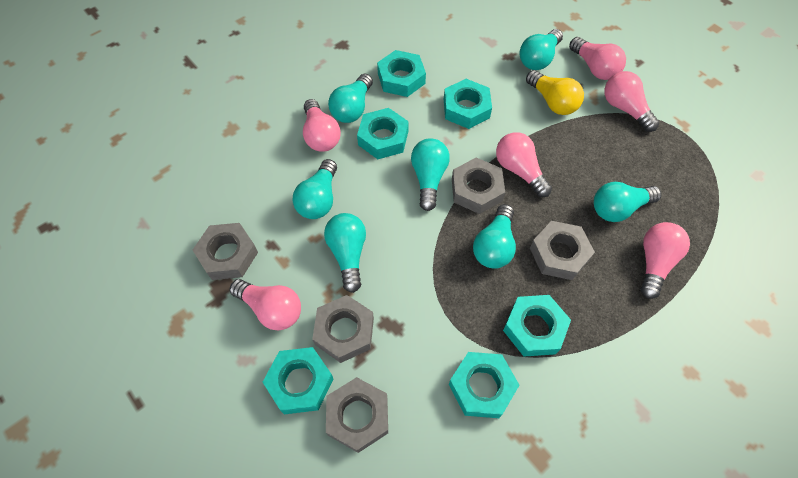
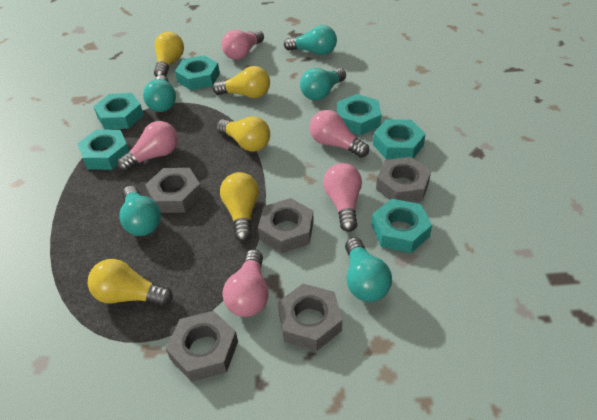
pink light bulb: 6 -> 5
turquoise light bulb: 7 -> 5
yellow light bulb: 1 -> 5

